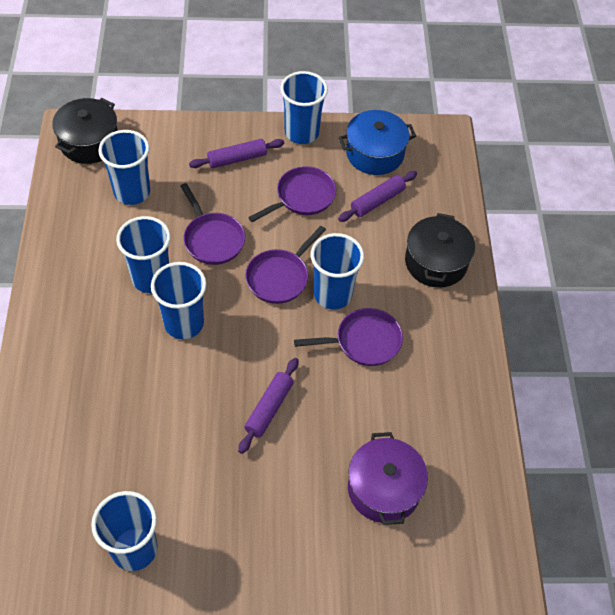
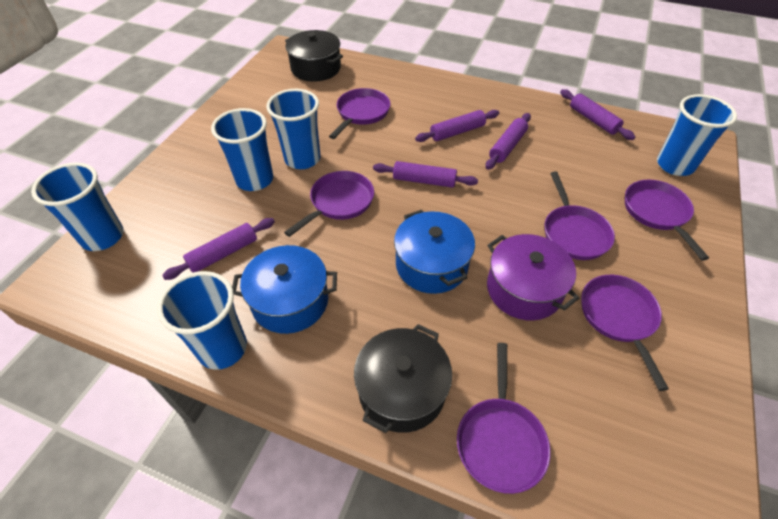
blue cup: 6 -> 5
blue pot: 1 -> 2
purple pan: 4 -> 6
purple rolling pin: 3 -> 5

